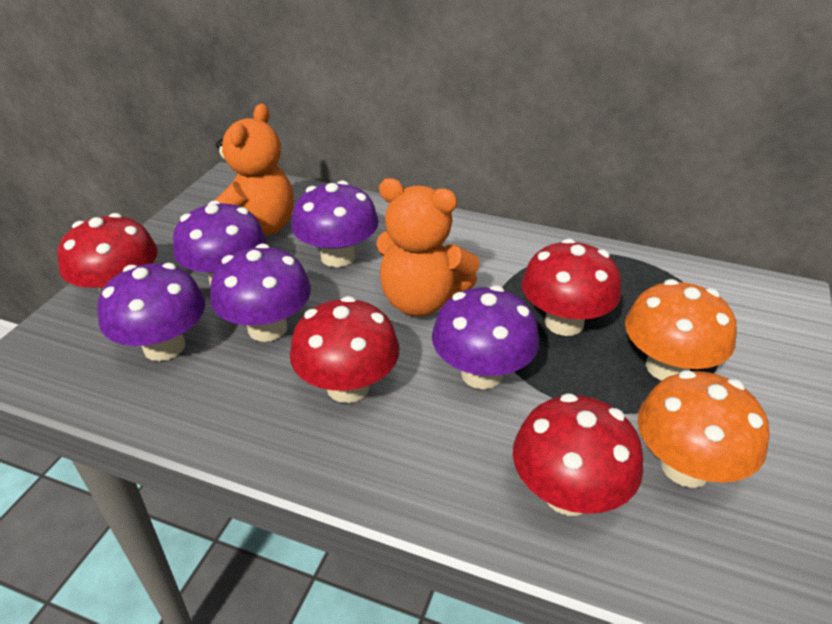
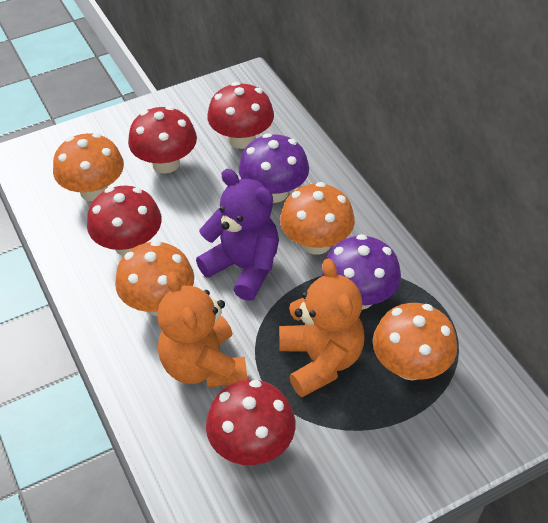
orange mushroom: 2 -> 4
purple mushroom: 5 -> 2
purple teddy bear: 0 -> 1

